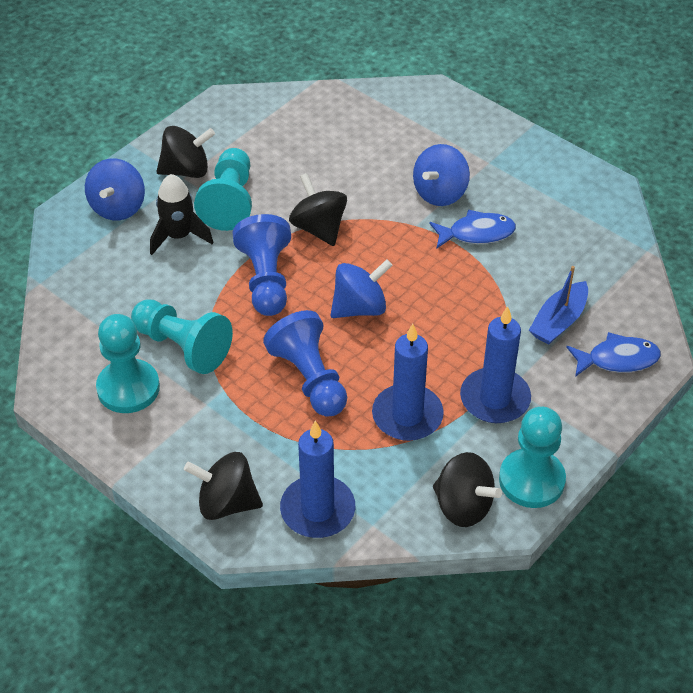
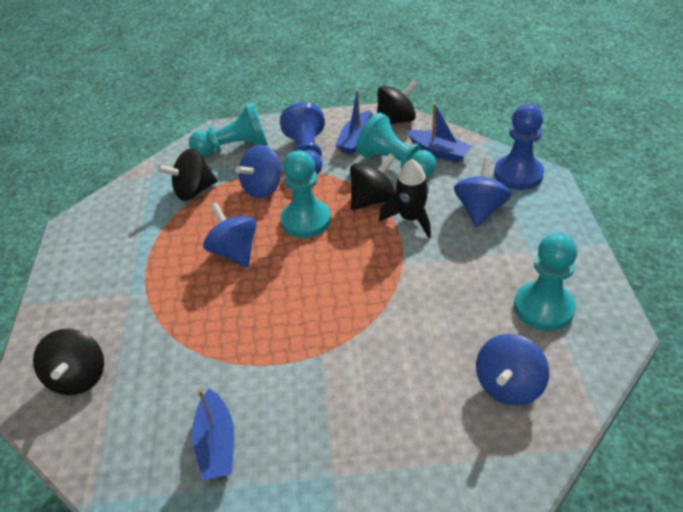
blue boat: 1 -> 3
blue candle: 3 -> 0
blue fish: 2 -> 0
blue spinning top: 3 -> 4

